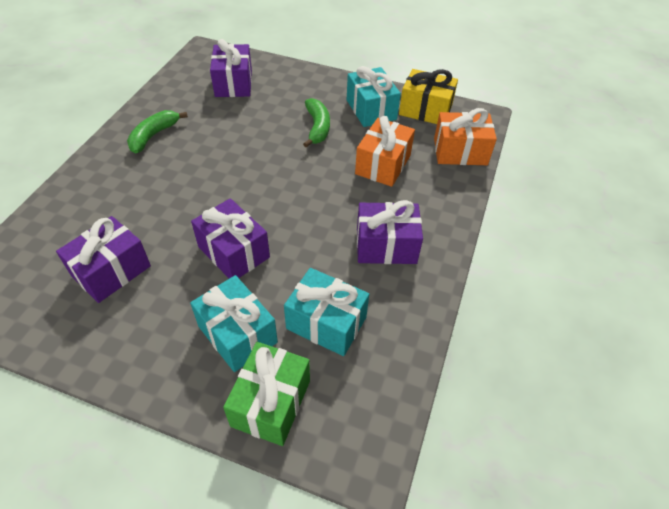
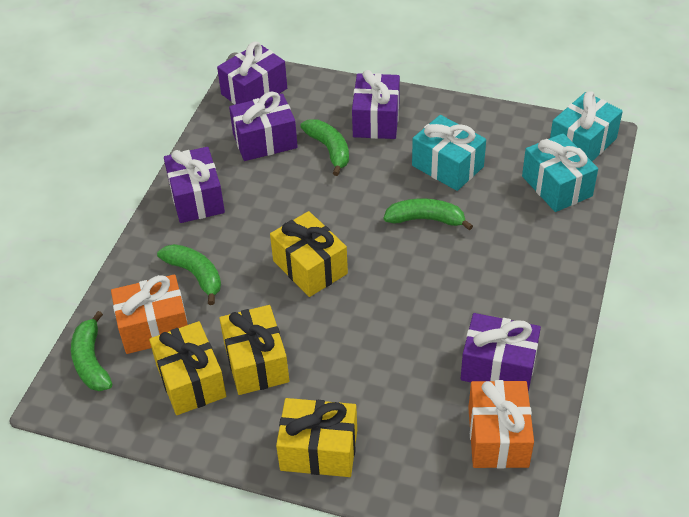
green banana: 2 -> 4
green gift: 1 -> 0
purple gift: 4 -> 5
yellow gift: 1 -> 4

